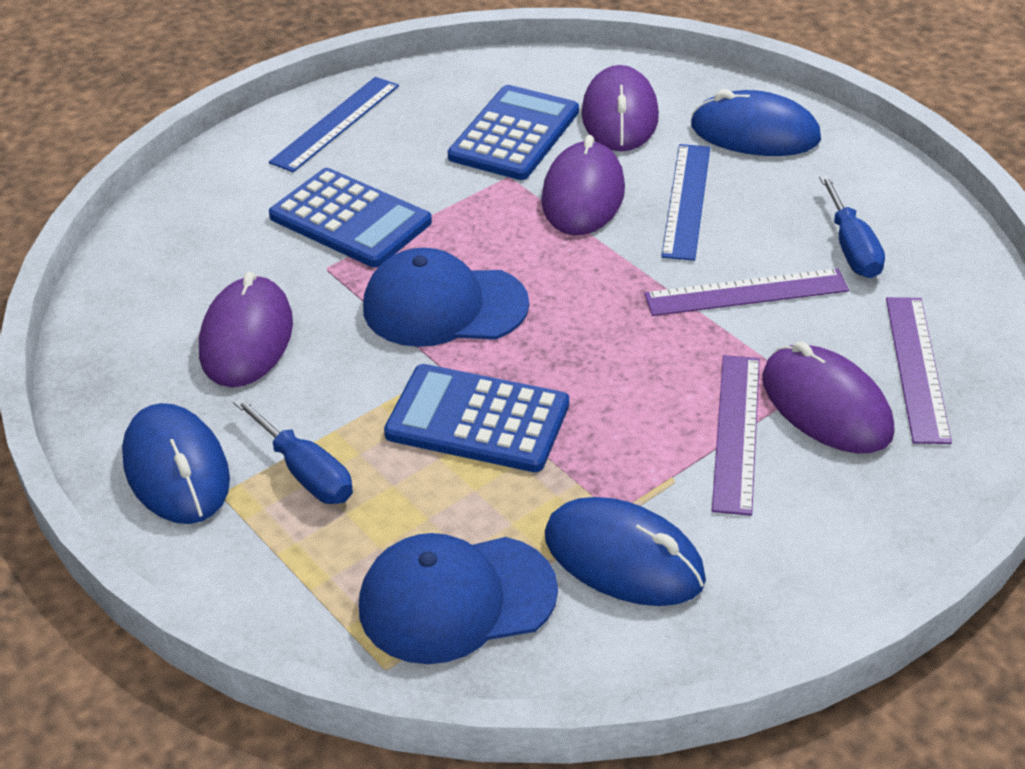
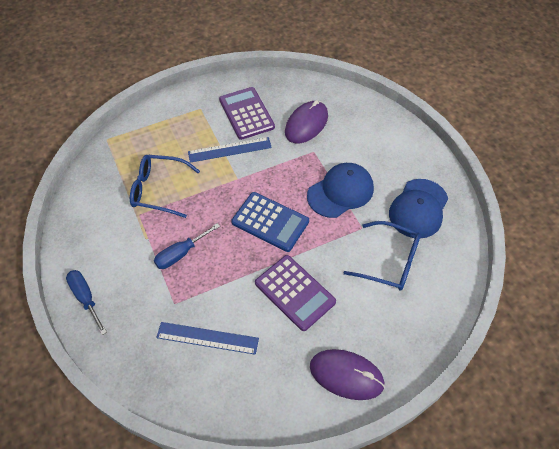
blue calculator: 3 -> 1
blue glasses: 0 -> 2
blue mouse: 3 -> 0
purple calculator: 0 -> 2
purple mouse: 4 -> 2
purple ruler: 3 -> 0

